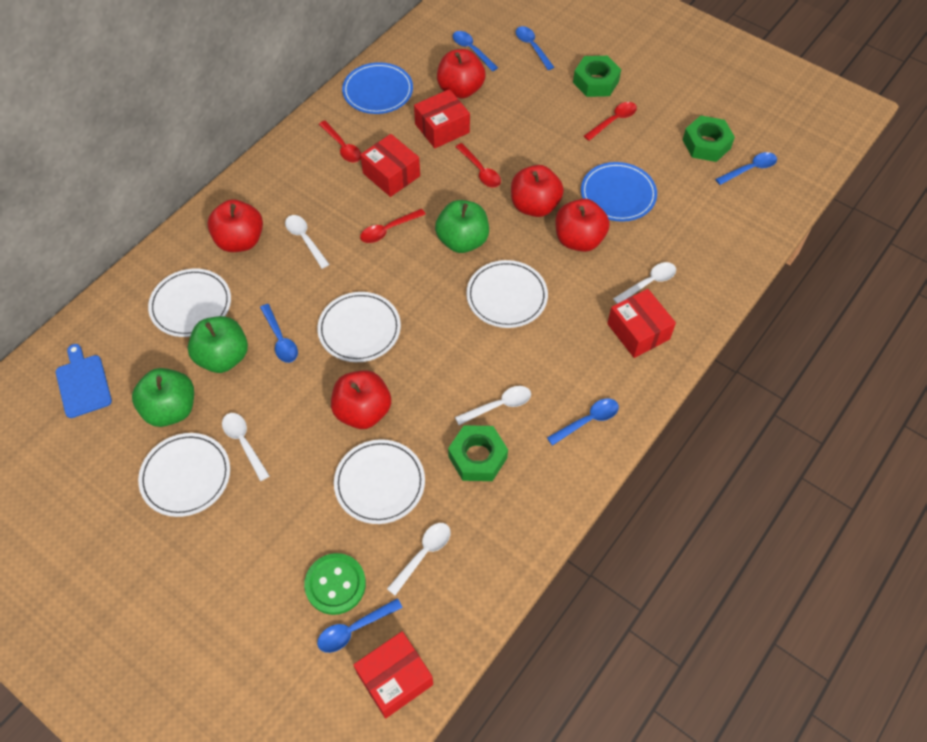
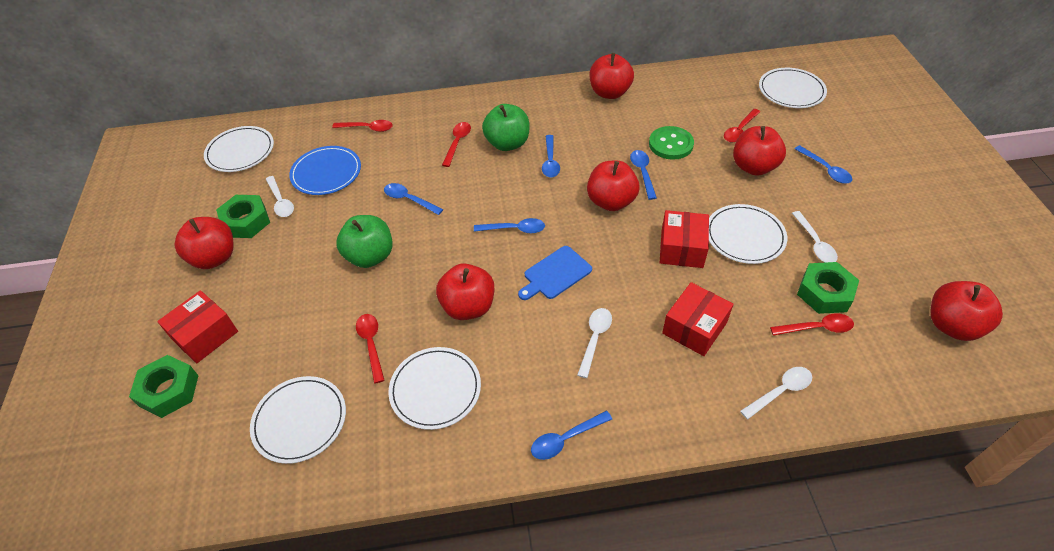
blue plate: 2 -> 1
green apple: 3 -> 2
red apple: 5 -> 6
red box: 4 -> 3
red spoon: 4 -> 5
white spoon: 5 -> 4

